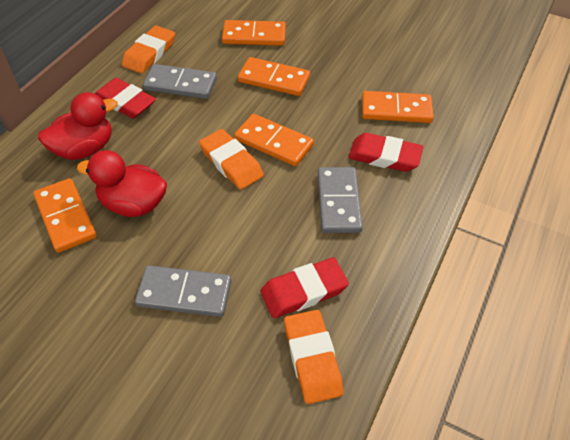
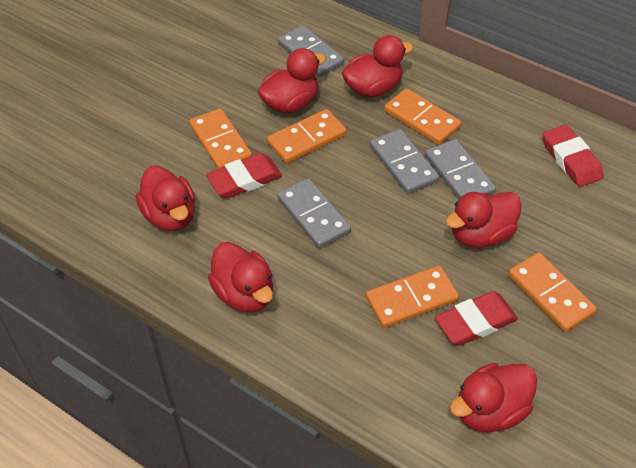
grey domino: 3 -> 4
orange eraser: 3 -> 0
red duck: 2 -> 6

